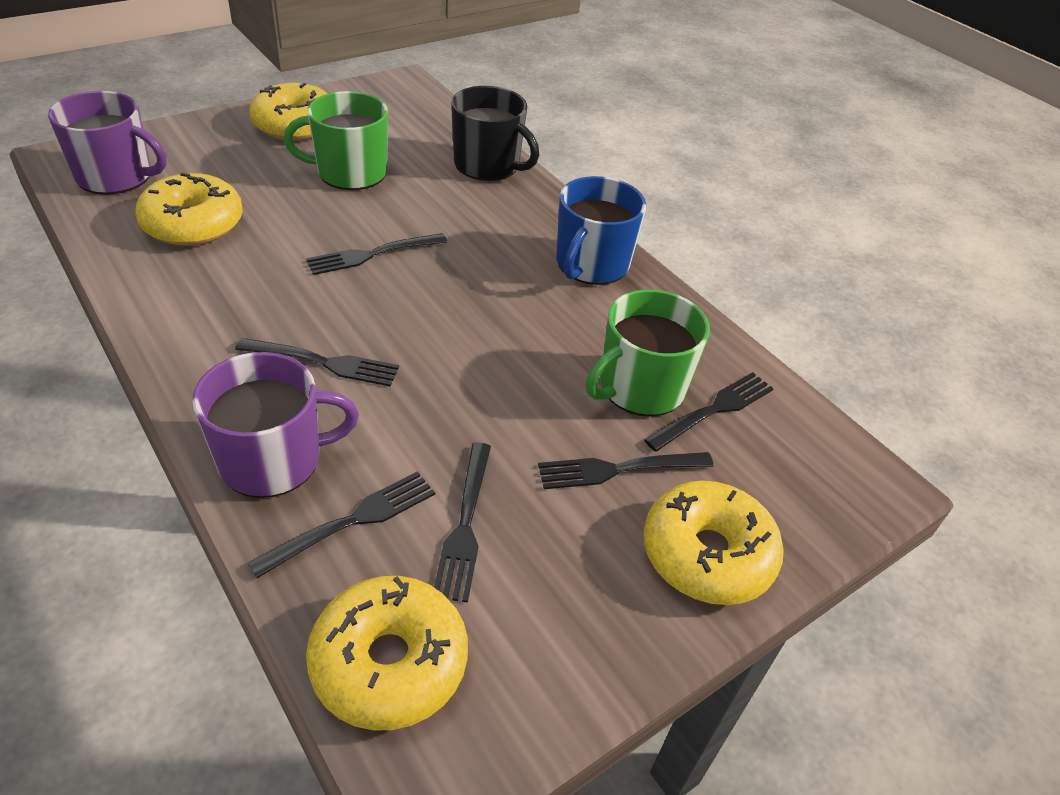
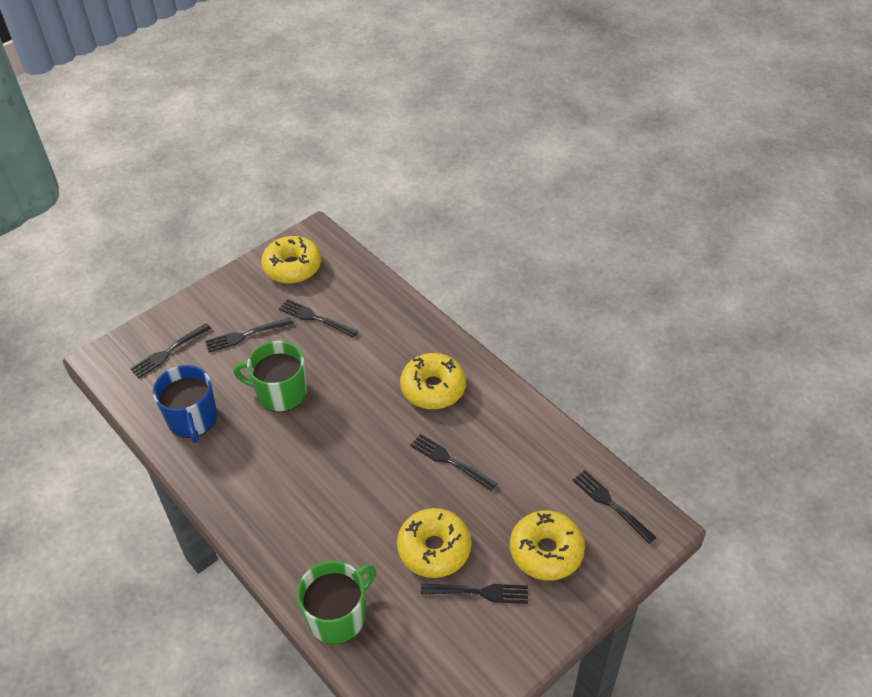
black mug: 1 -> 0
purple mug: 2 -> 0

